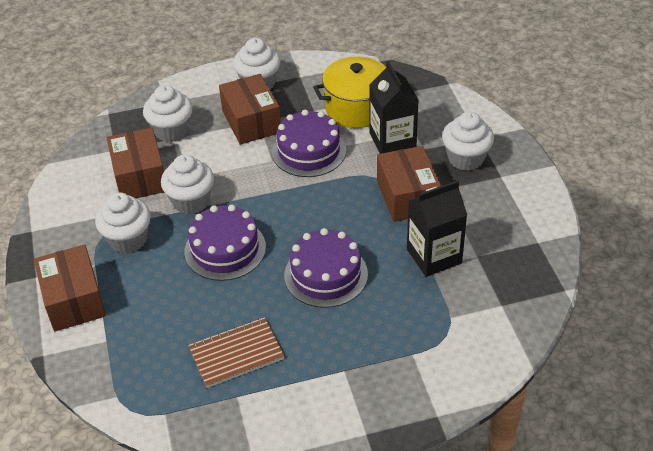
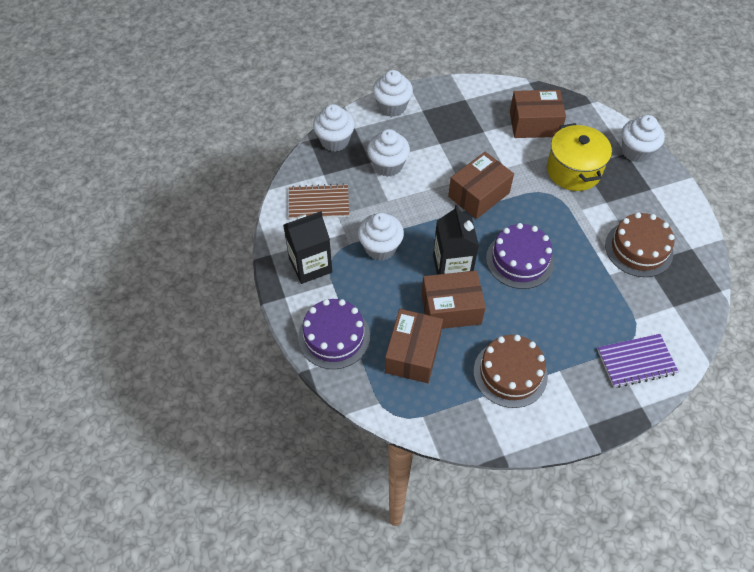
brown cake: 0 -> 2
purple cake: 3 -> 2
purple notebook: 0 -> 1

